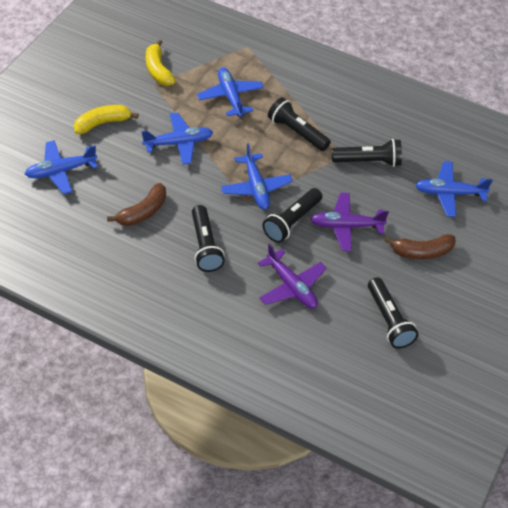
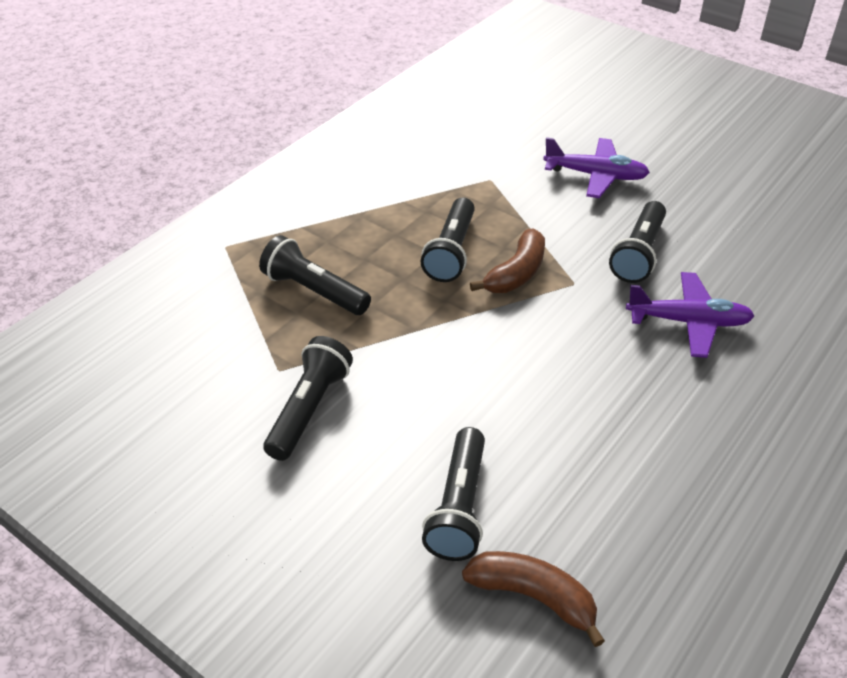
blue plane: 5 -> 0
yellow banana: 2 -> 0

